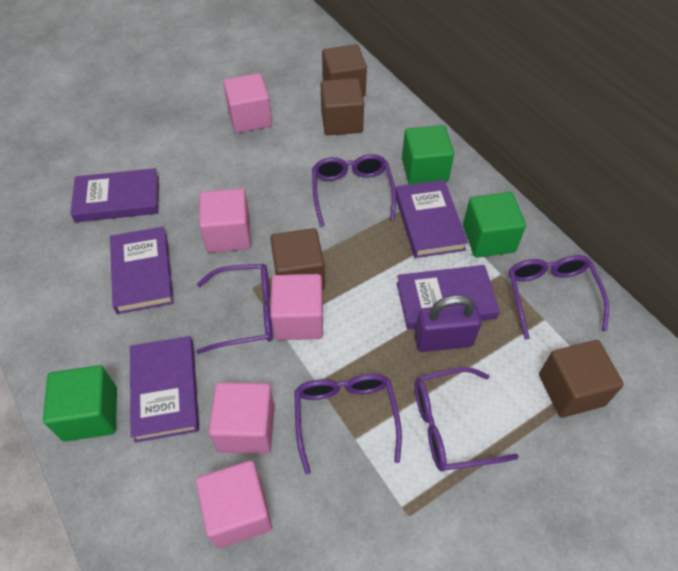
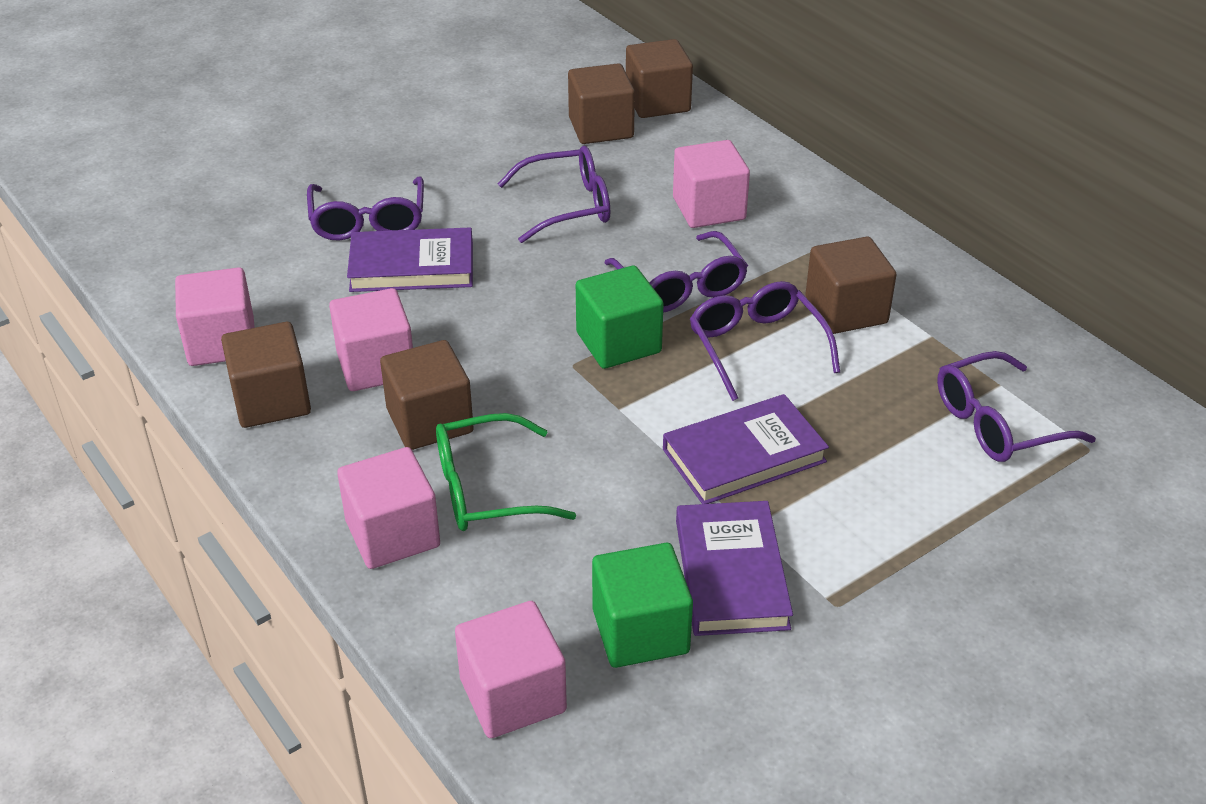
brown cube: 4 -> 5
green cube: 3 -> 2
green glasses: 0 -> 1
purple book: 5 -> 3
purple padlock: 1 -> 0

